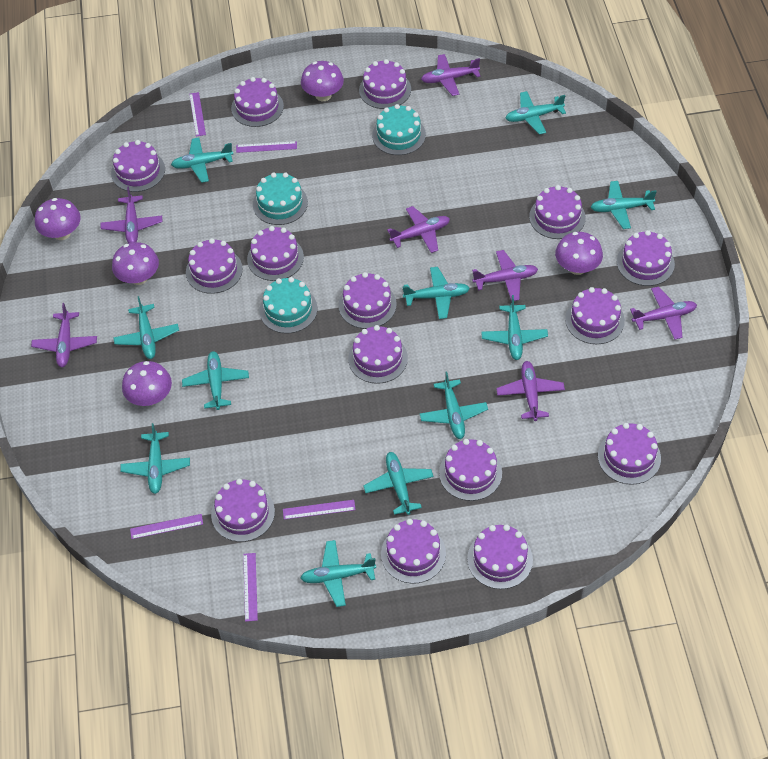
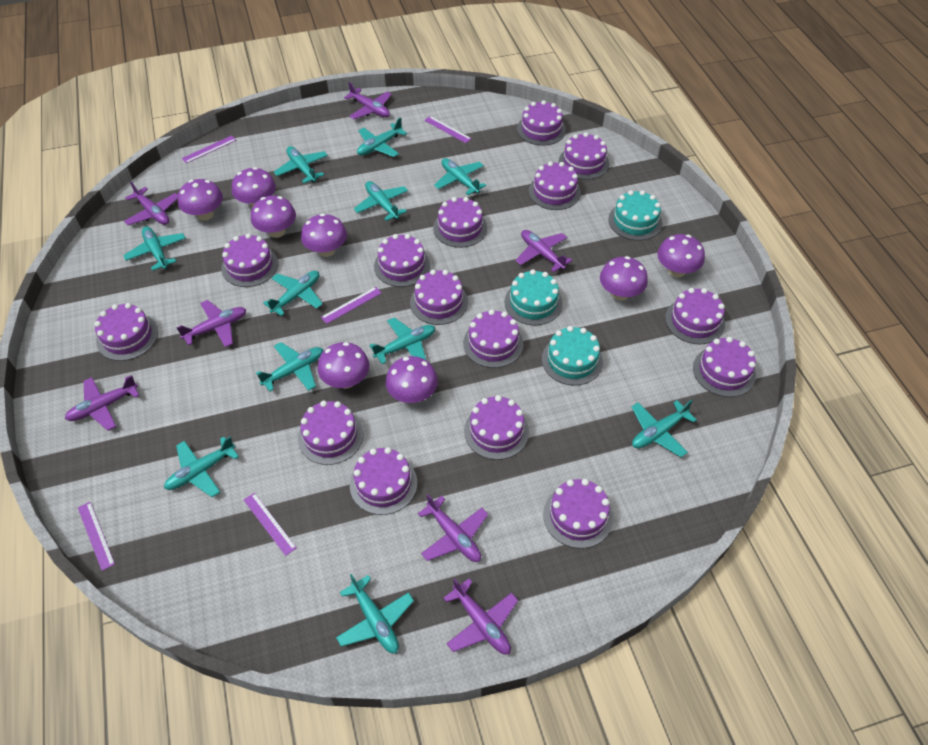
purple mushroom: 5 -> 8

